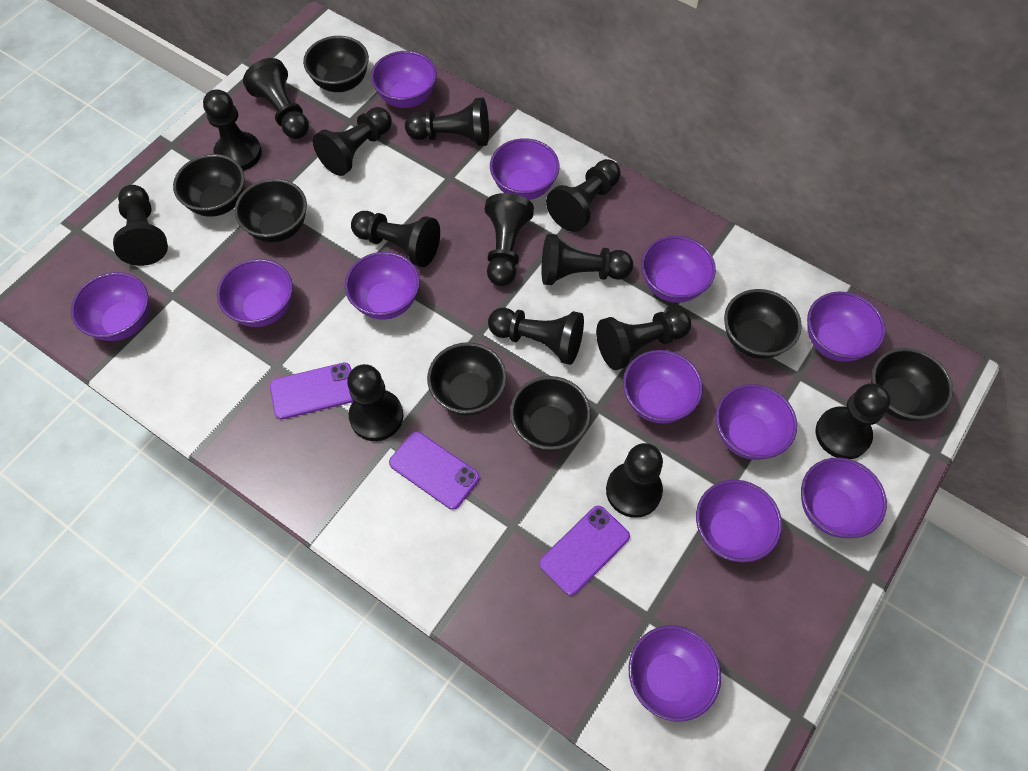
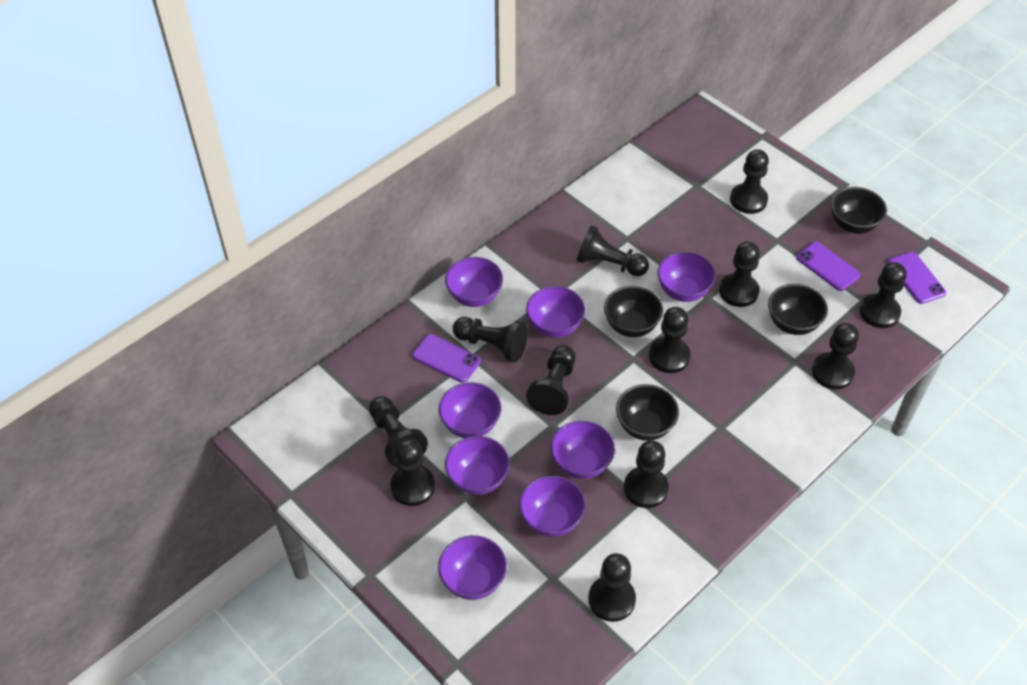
black bowl: 7 -> 4
black pawn: 14 -> 12
purple bowl: 12 -> 8

